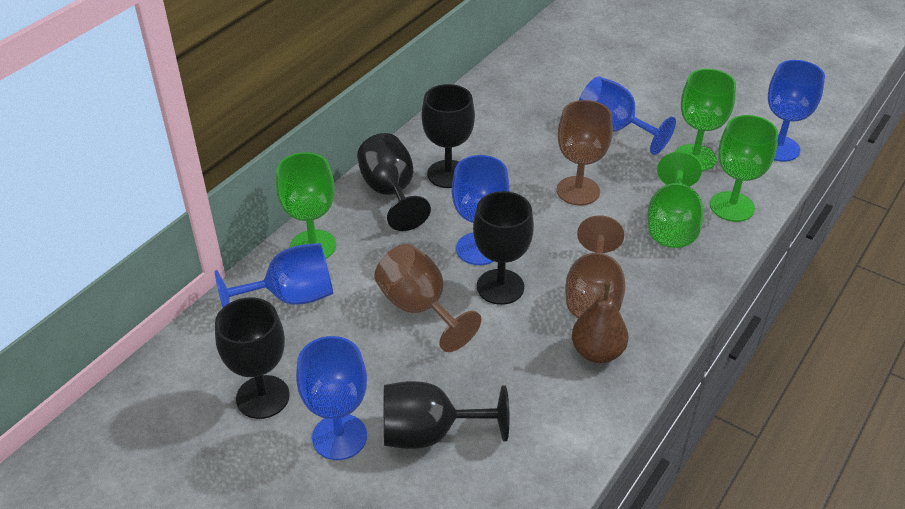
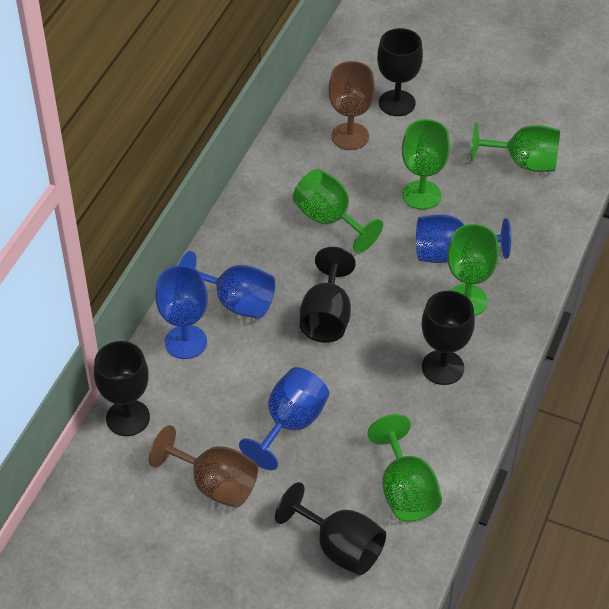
blue goblet: 5 -> 4
brown goblet: 3 -> 2
brown pear: 1 -> 0
green goblet: 4 -> 5

